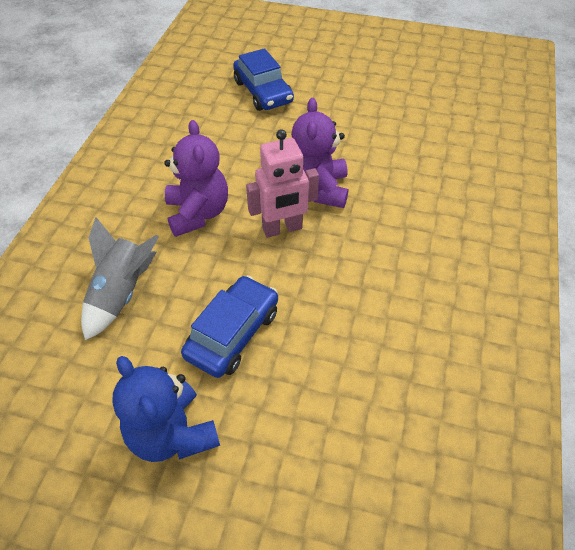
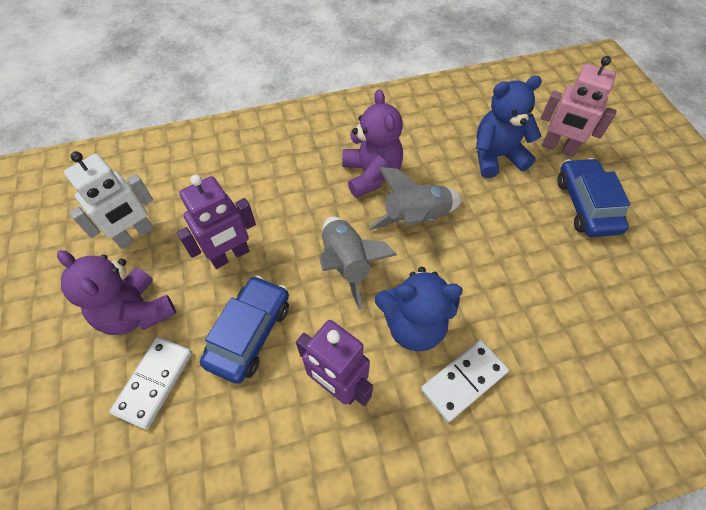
blue teddy bear: 1 -> 2
grey rocket: 1 -> 2
purple robot: 0 -> 2
white domino: 0 -> 2
white robot: 0 -> 1

